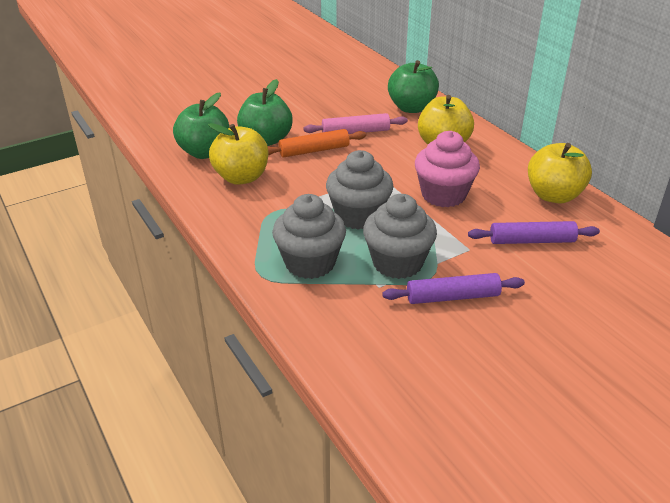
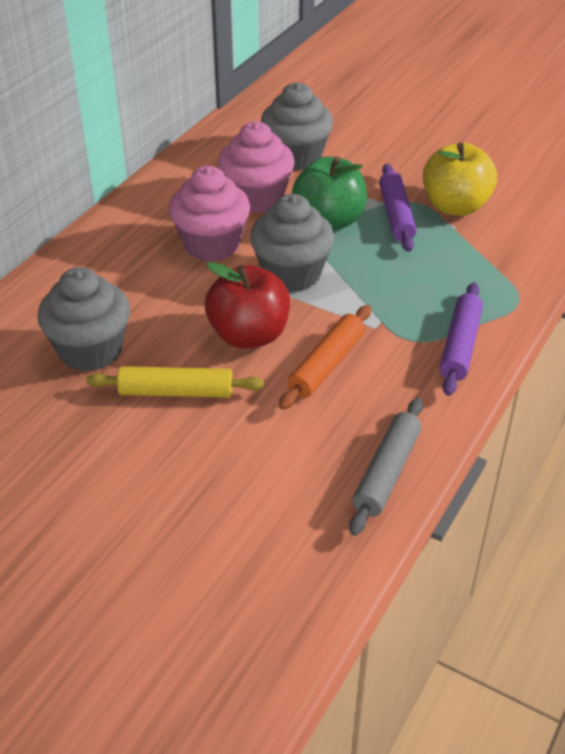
green apple: 3 -> 1
grey rolling pin: 0 -> 1
pink cupcake: 1 -> 2
pink rolling pin: 1 -> 0
red apple: 0 -> 1
yellow apple: 3 -> 1
yellow rolling pin: 0 -> 1

